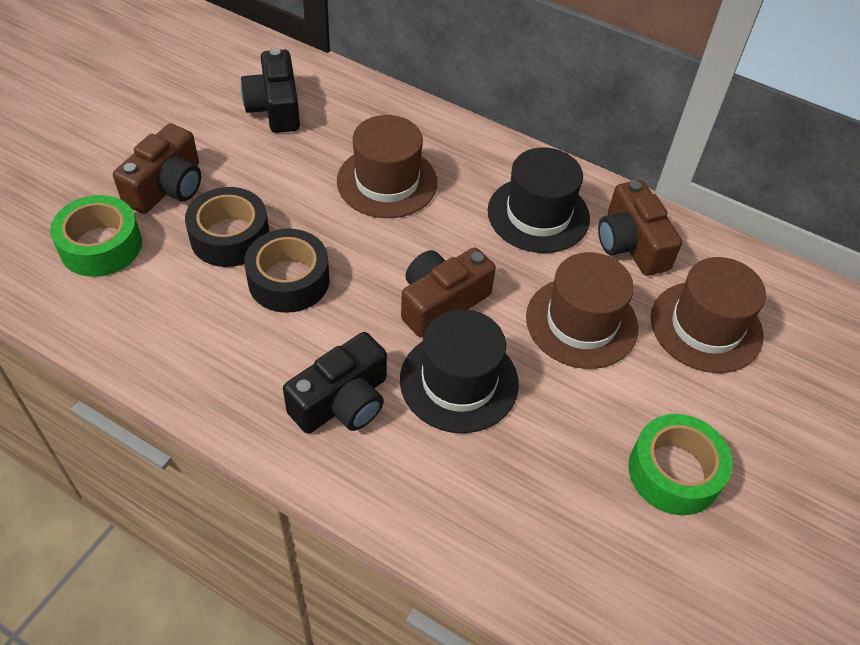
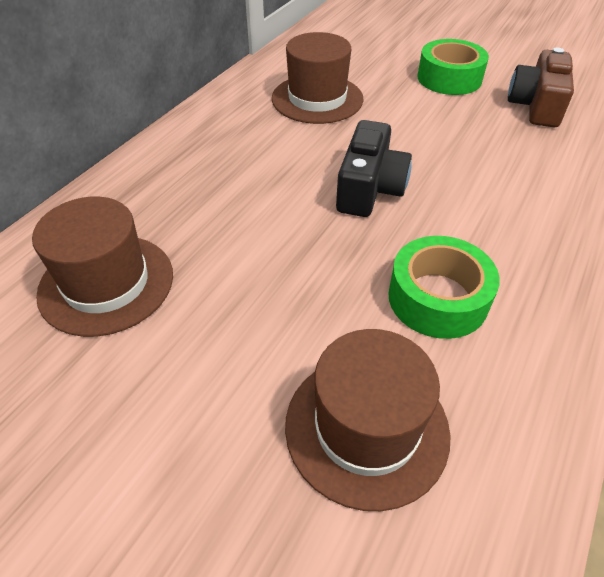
black camera: 2 -> 1
black hat: 2 -> 0
black tape: 2 -> 0
brown camera: 3 -> 1

